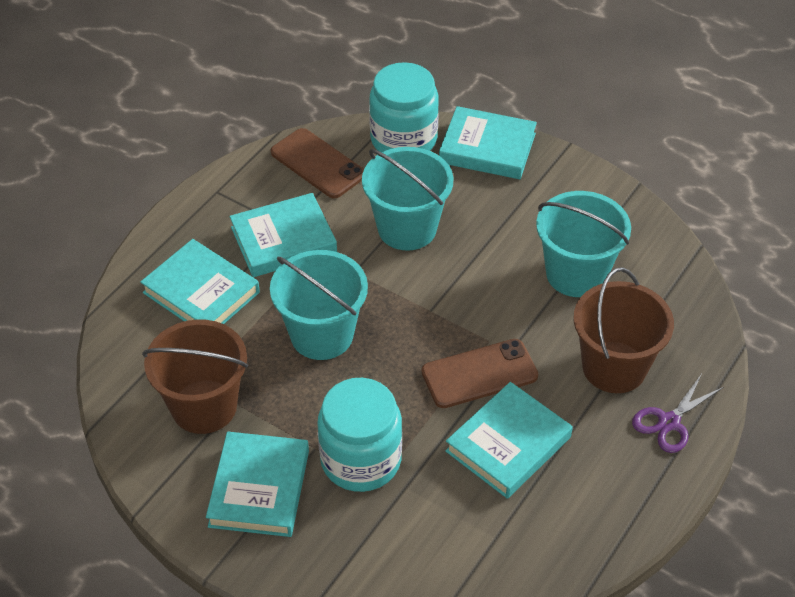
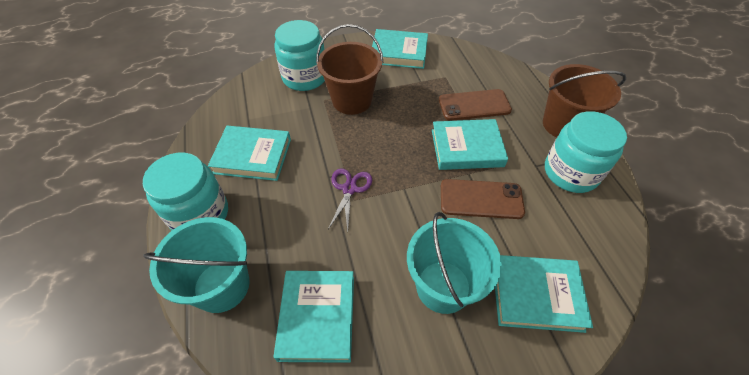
turquoise bucket: 3 -> 2
turquoise jar: 2 -> 3

